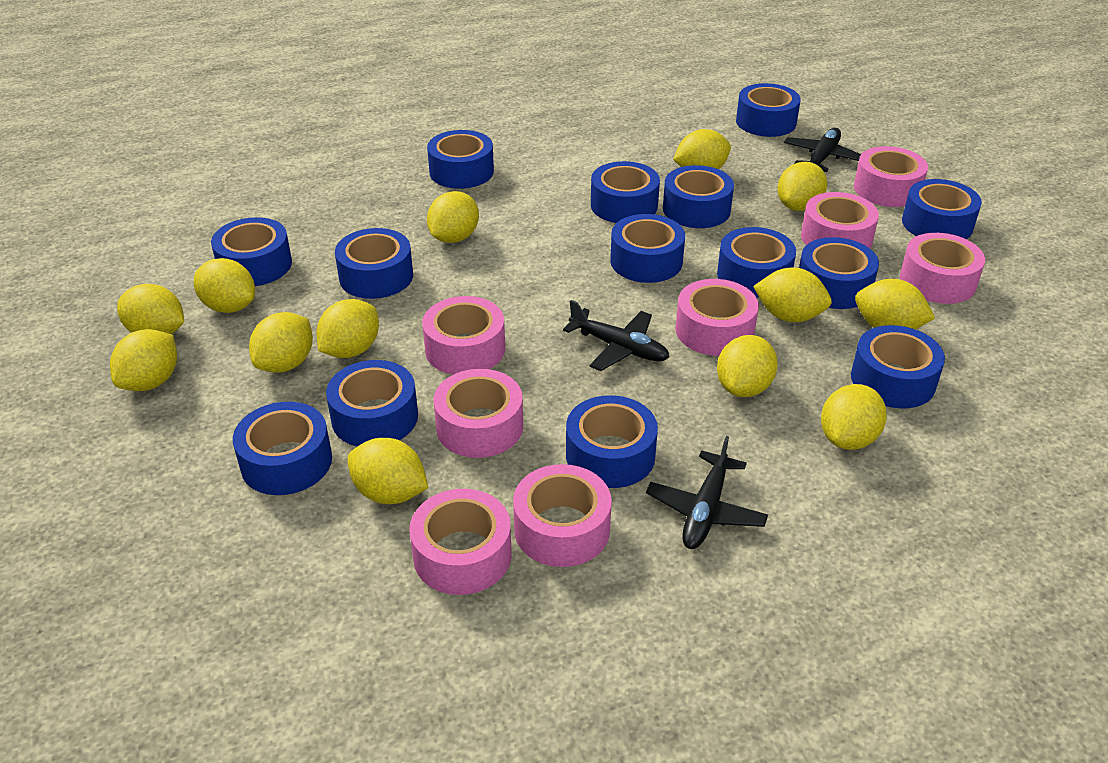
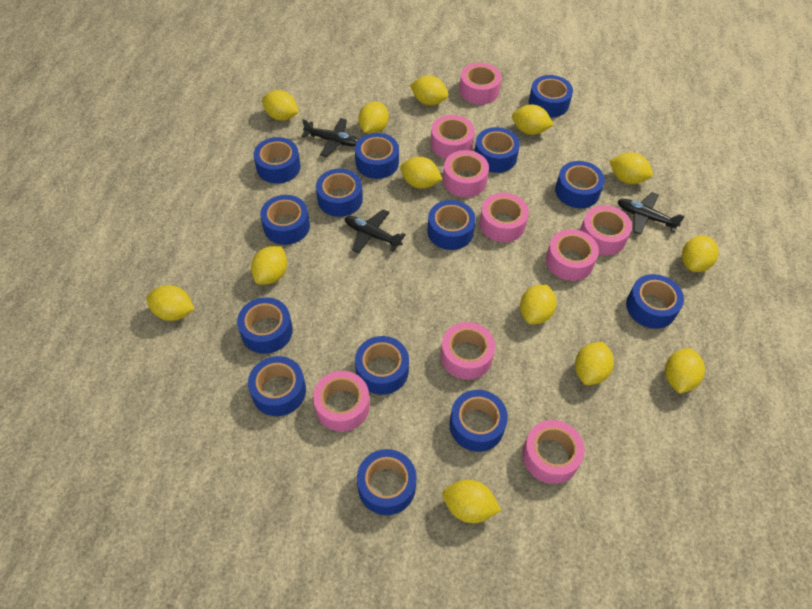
pink tape: 8 -> 9

